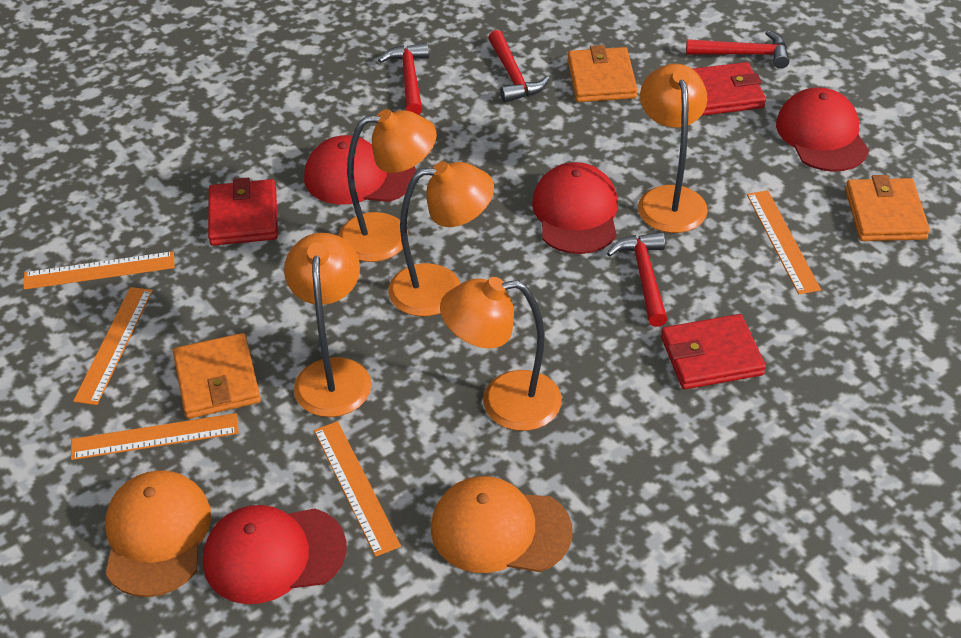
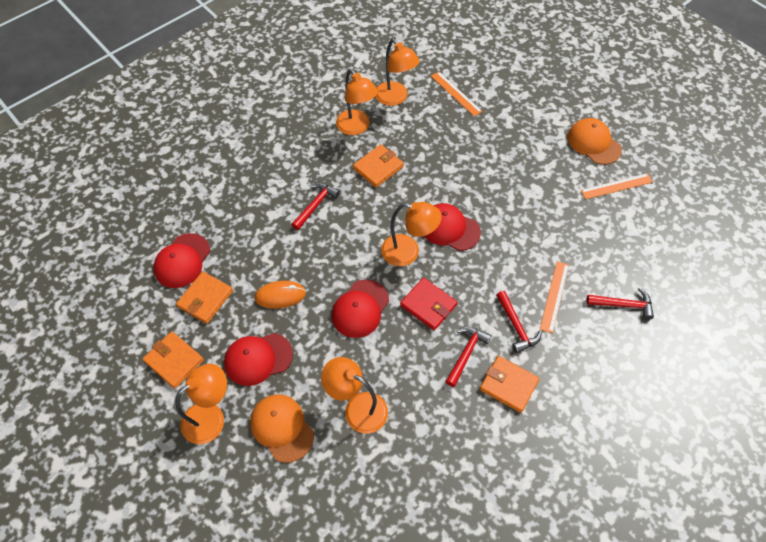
orange mouse: 0 -> 1
orange ruler: 5 -> 3
orange wallet: 3 -> 4
red wallet: 3 -> 1

